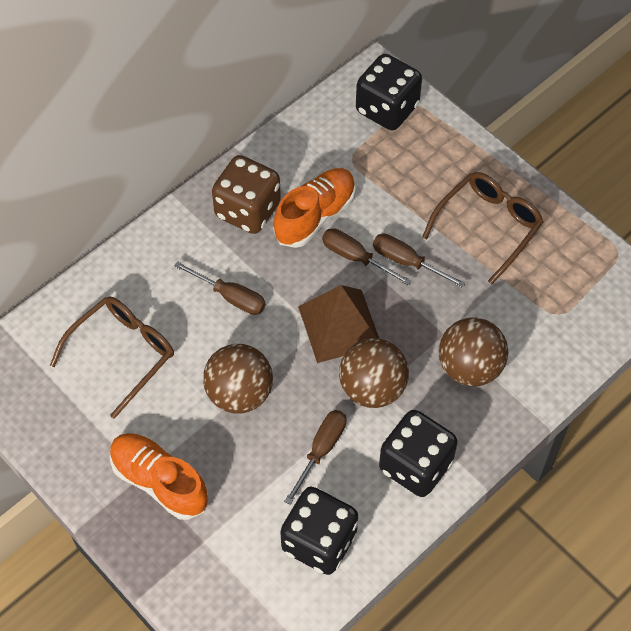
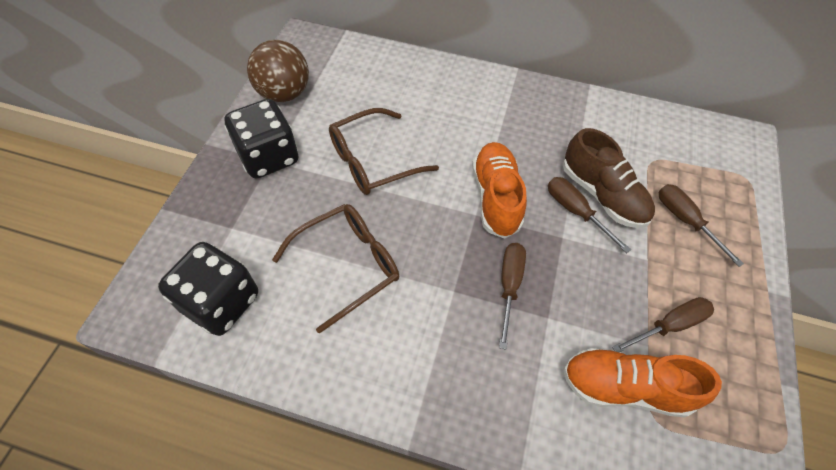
black dice: 3 -> 2
brown ball: 3 -> 1
brown dice: 1 -> 0
brown pyramid: 1 -> 0
brown shoe: 0 -> 1

